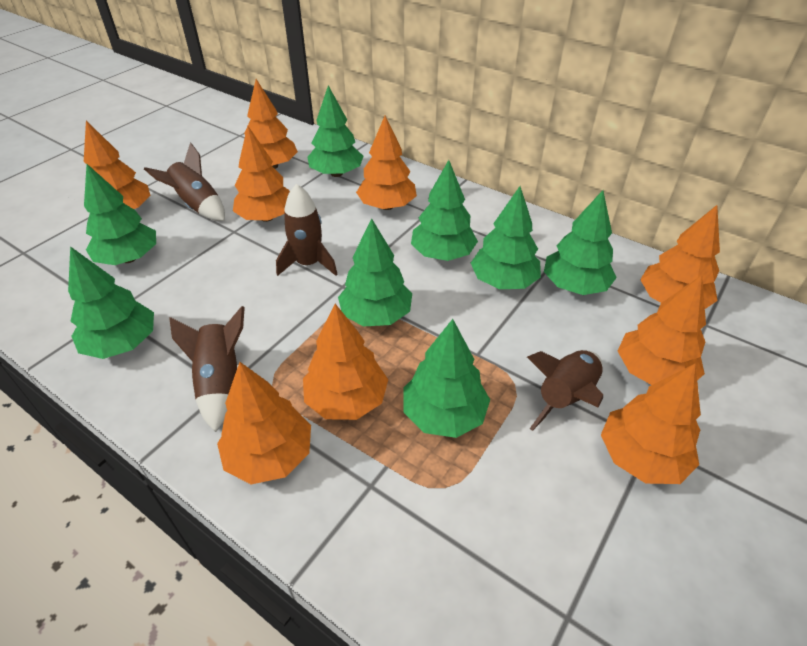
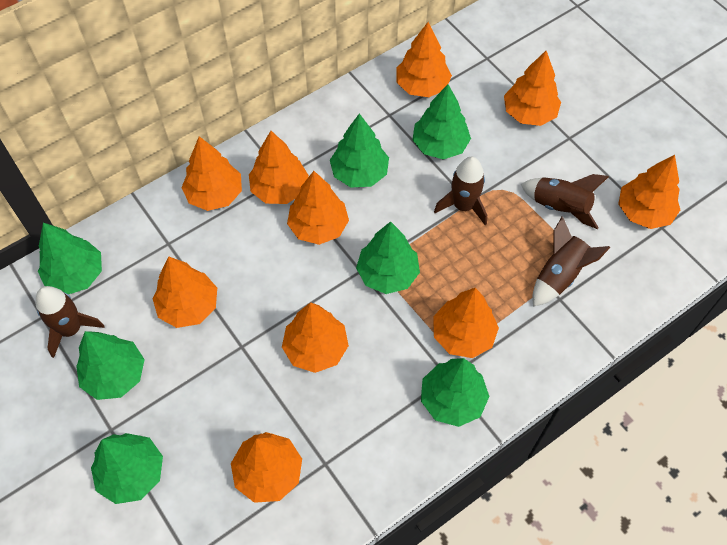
green tree: 8 -> 7
orange tree: 9 -> 10

